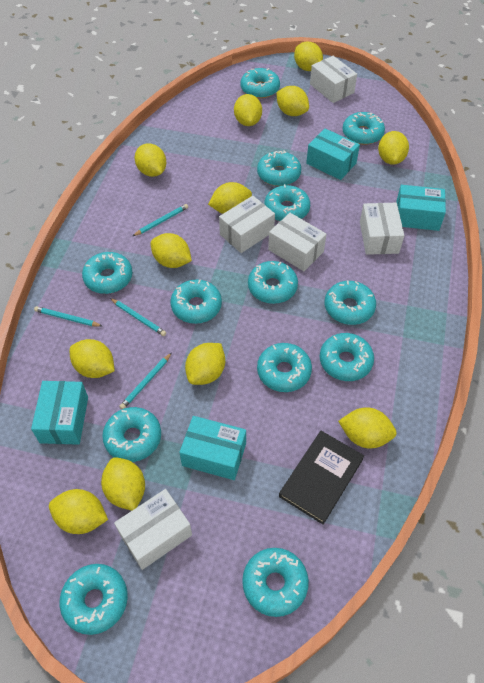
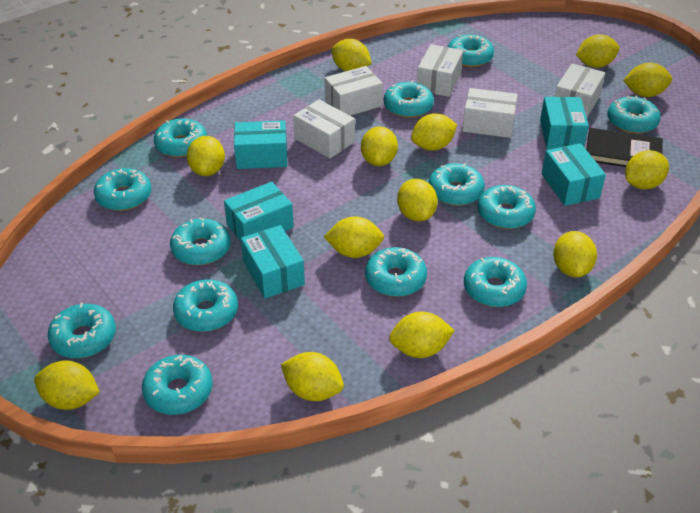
turquoise box: 4 -> 5
turquoise pencil: 4 -> 0
yellow lemon: 12 -> 13

